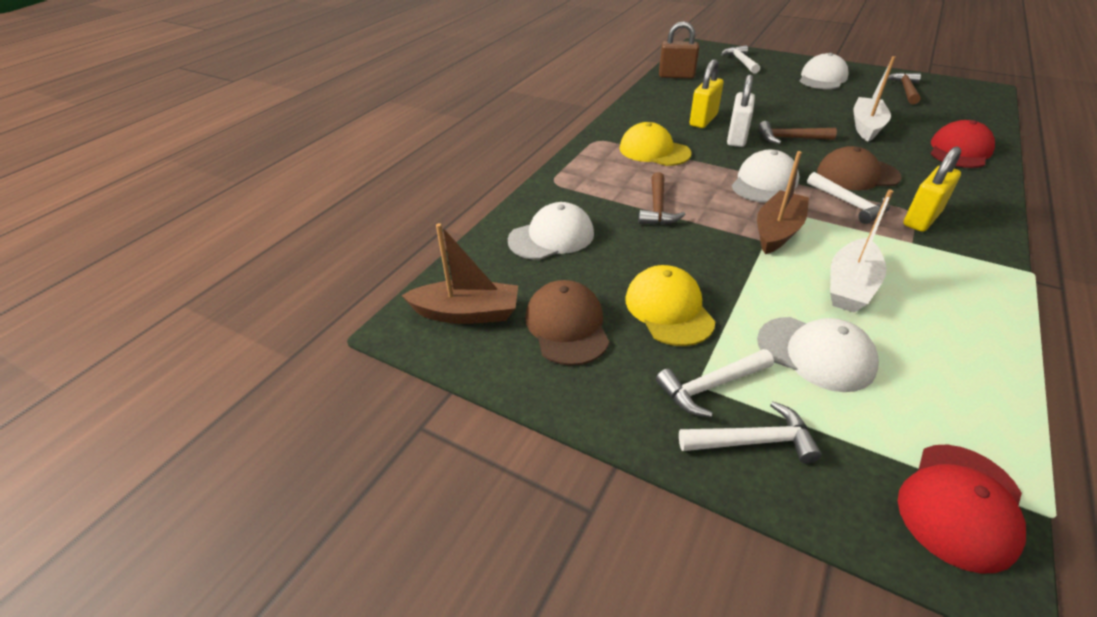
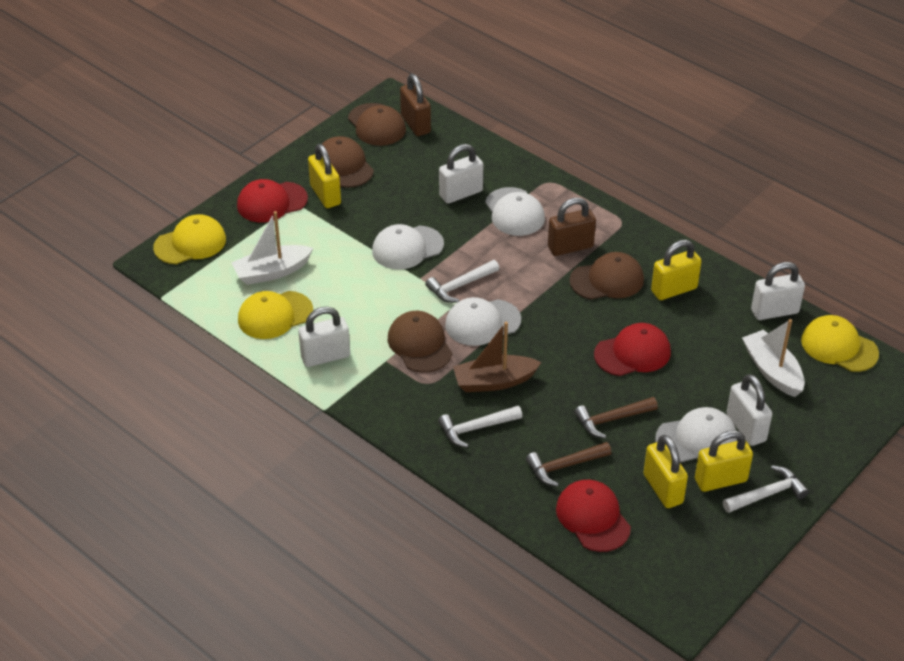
brown boat: 2 -> 1
brown cap: 2 -> 4
brown hammer: 3 -> 2
brown padlock: 1 -> 2
red cap: 2 -> 3
white hammer: 4 -> 3
white padlock: 1 -> 4
yellow cap: 2 -> 3
yellow padlock: 2 -> 4

